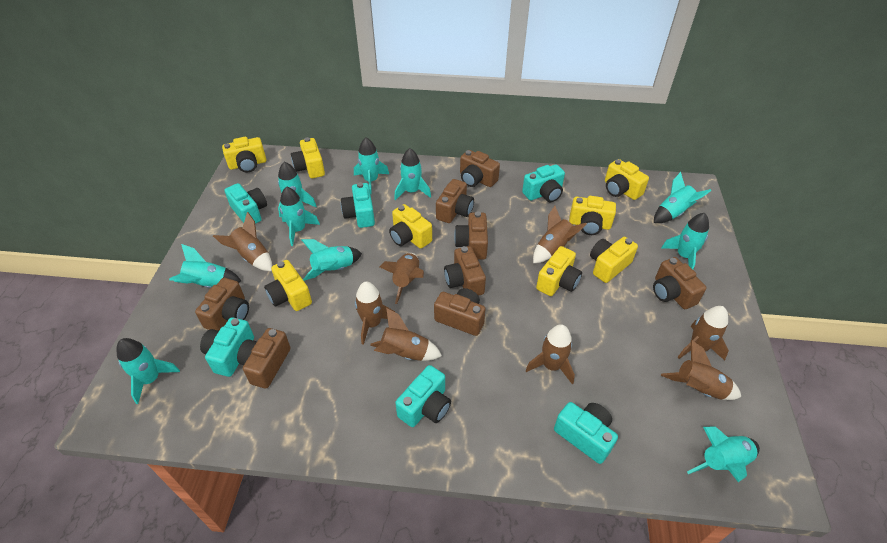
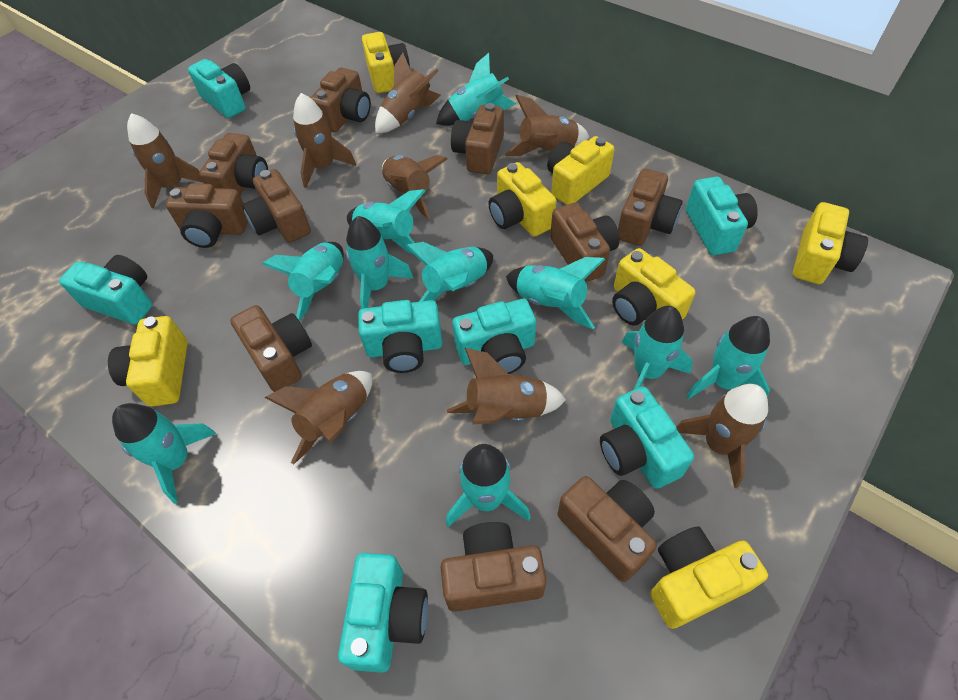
brown camera: 8 -> 10
turquoise camera: 6 -> 7
yellow camera: 8 -> 7

